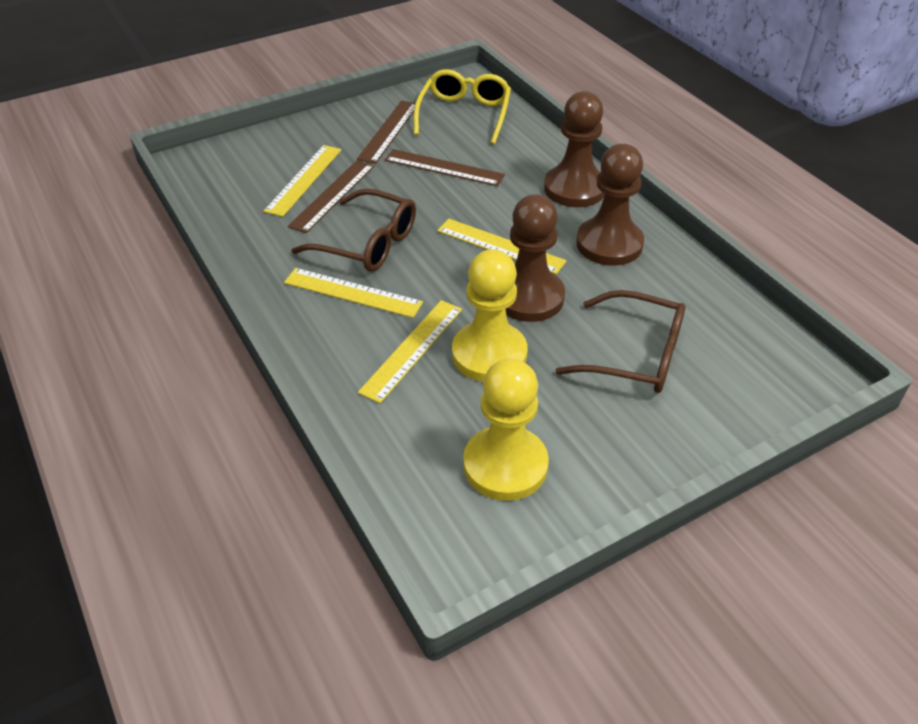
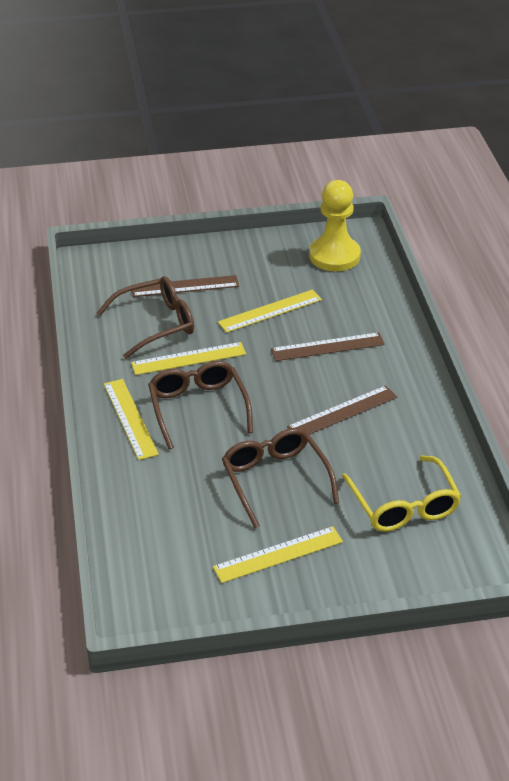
brown glasses: 2 -> 3
brown pawn: 3 -> 0
yellow pawn: 2 -> 1

